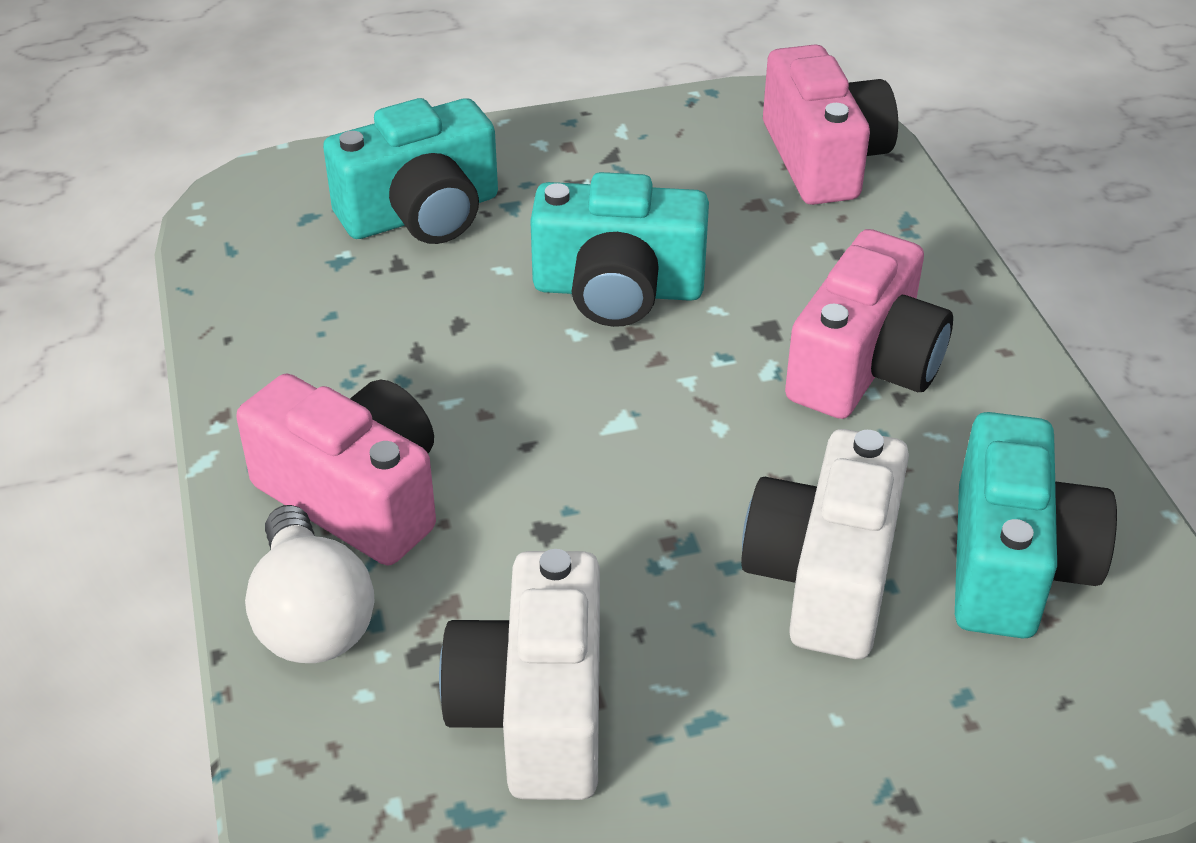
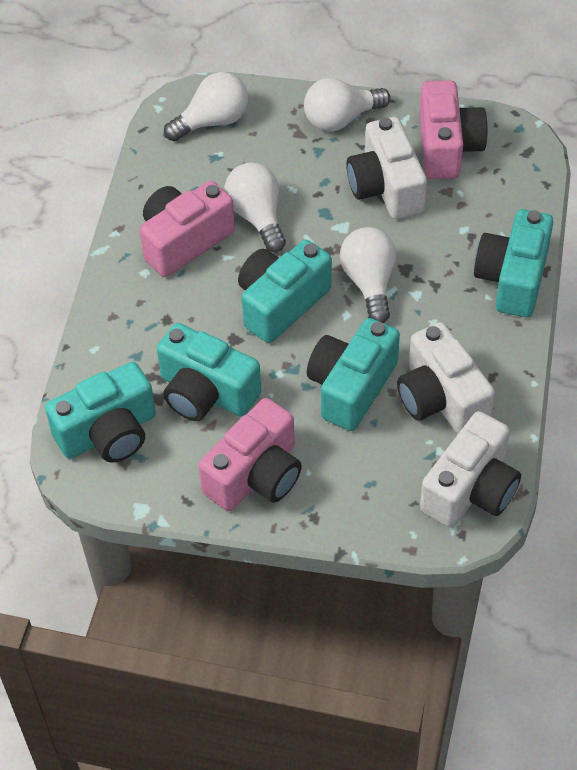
turquoise camera: 3 -> 5
white camera: 2 -> 3
white light bulb: 1 -> 4

